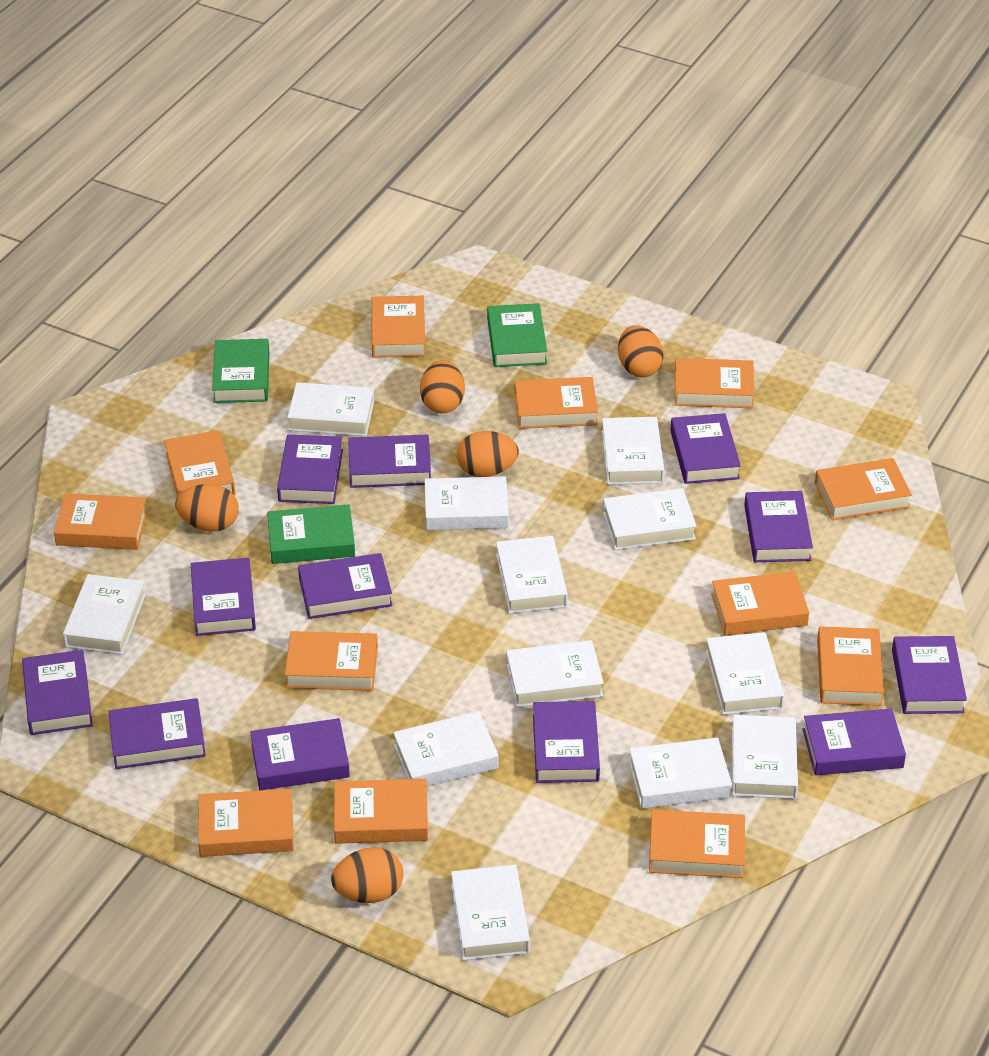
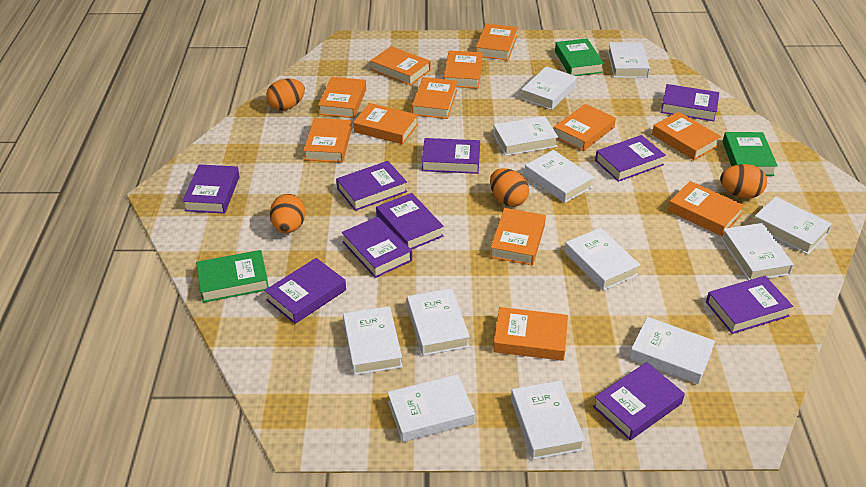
orange egg: 5 -> 4
purple book: 12 -> 10

